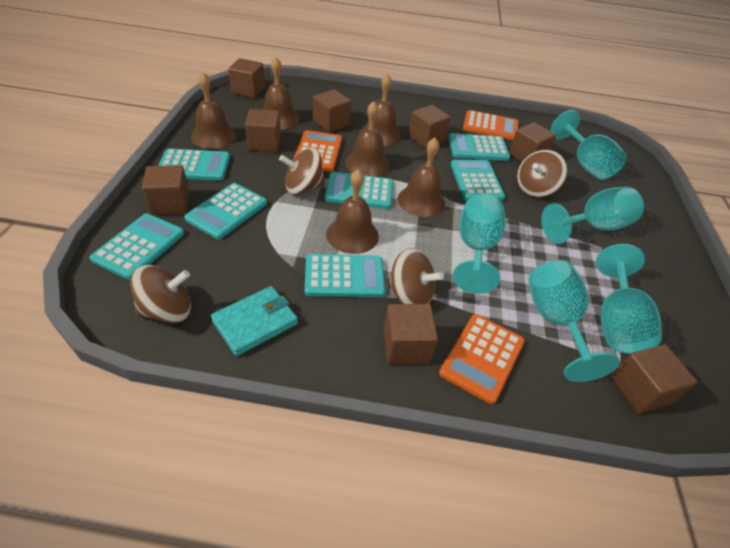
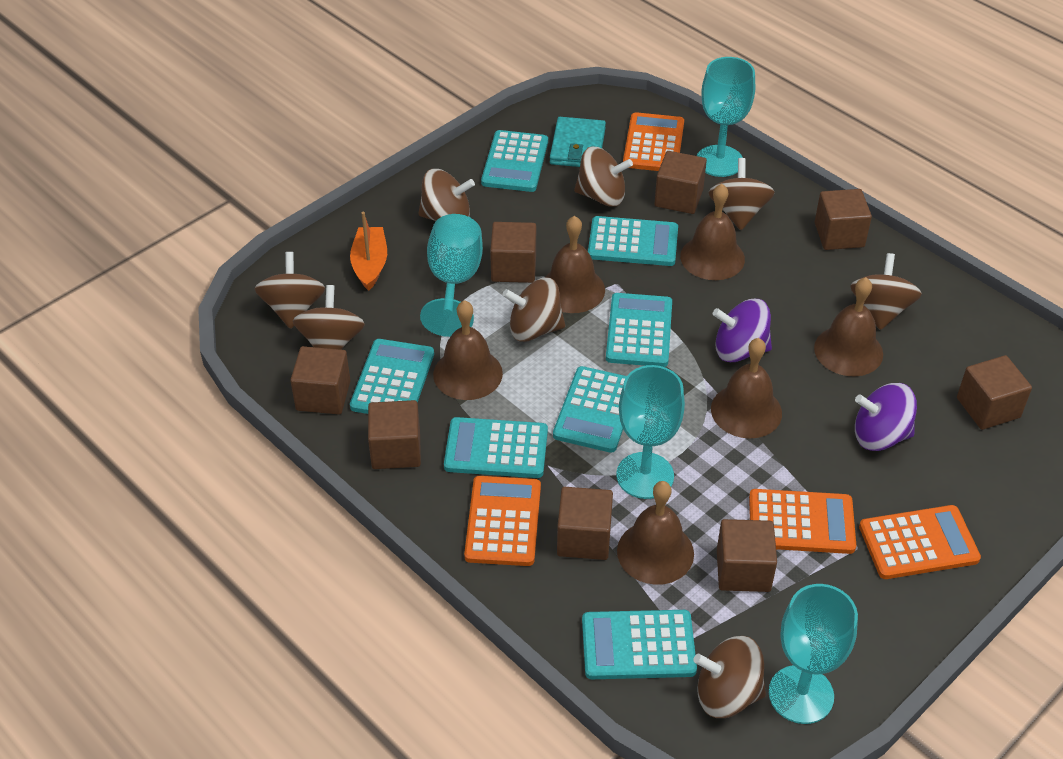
brown spinning top: 4 -> 8
orange boat: 0 -> 1
orange calculator: 3 -> 4
purple spinning top: 0 -> 2
turquoise goblet: 5 -> 4

